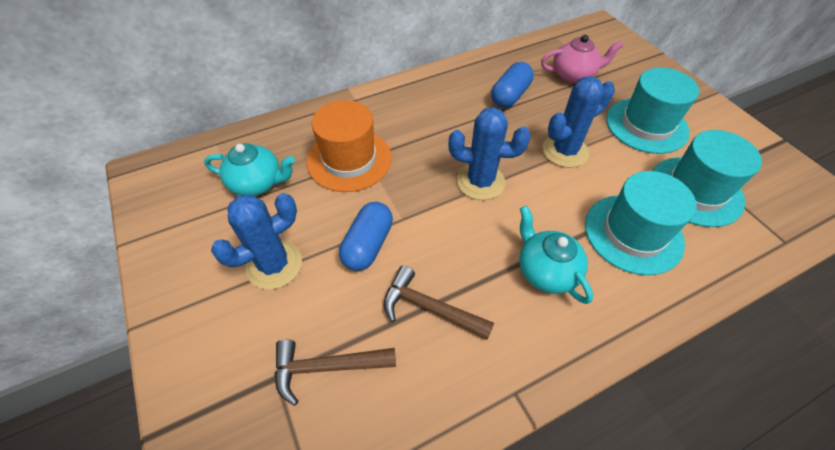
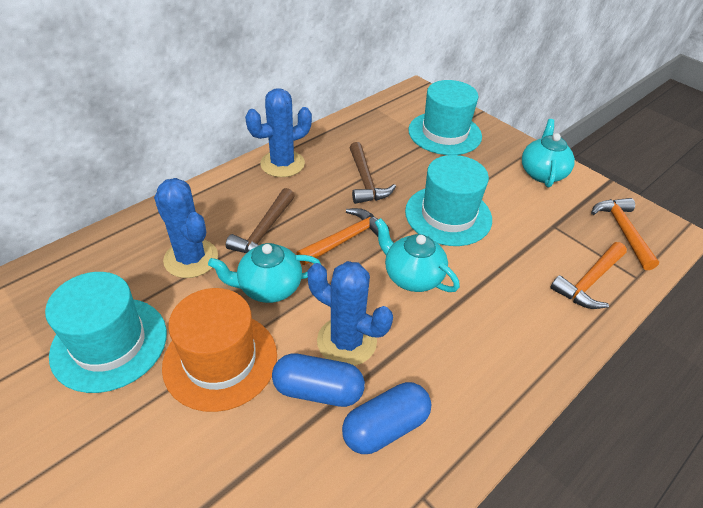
orange hammer: 0 -> 3
pink teapot: 1 -> 0
turquoise teapot: 2 -> 3

